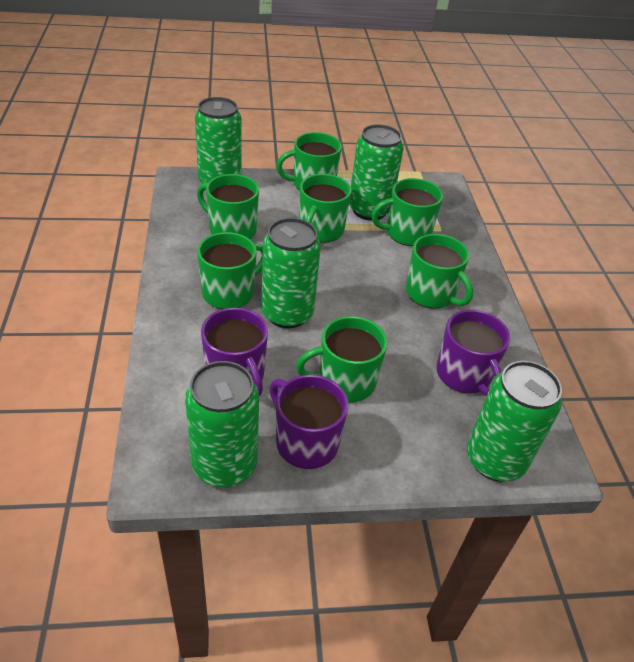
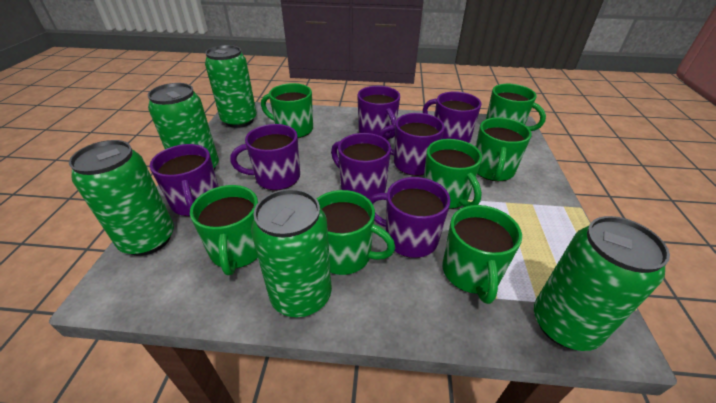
purple mug: 3 -> 7

